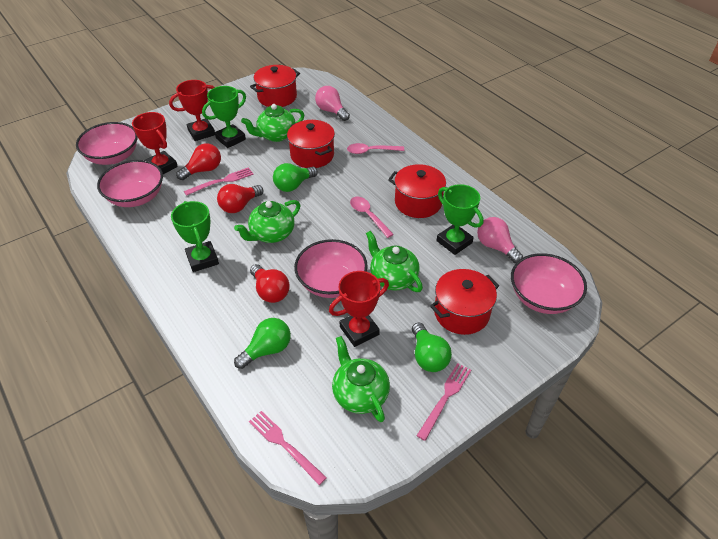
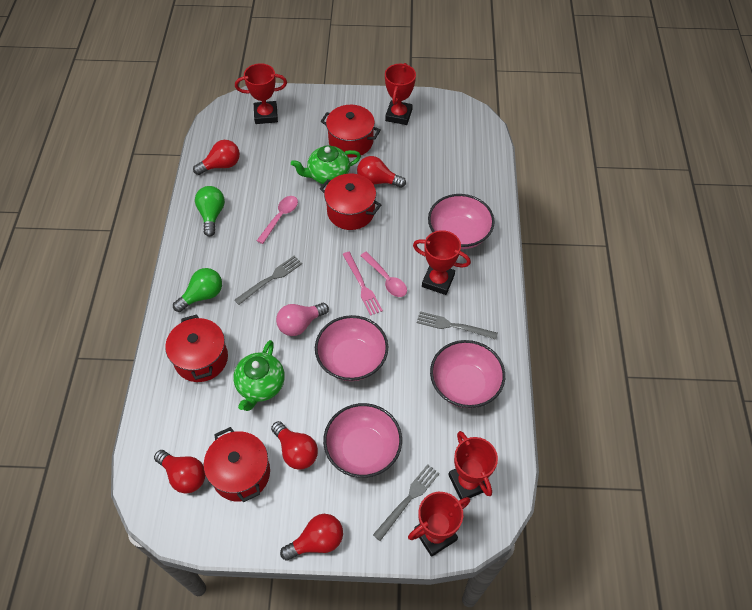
green light bulb: 3 -> 2
green teapot: 4 -> 2
green trophy: 3 -> 0
grey fork: 0 -> 3
pink fork: 3 -> 1
pink light bulb: 2 -> 1
red light bulb: 3 -> 5
red trophy: 3 -> 5

